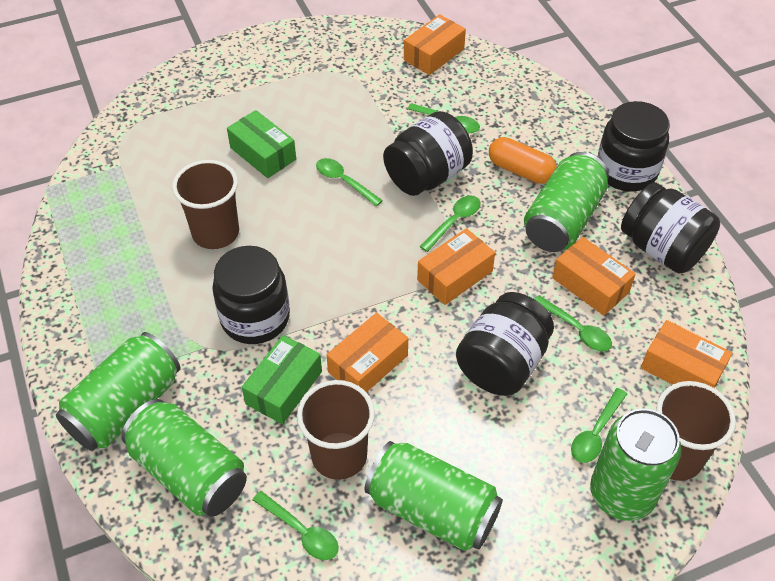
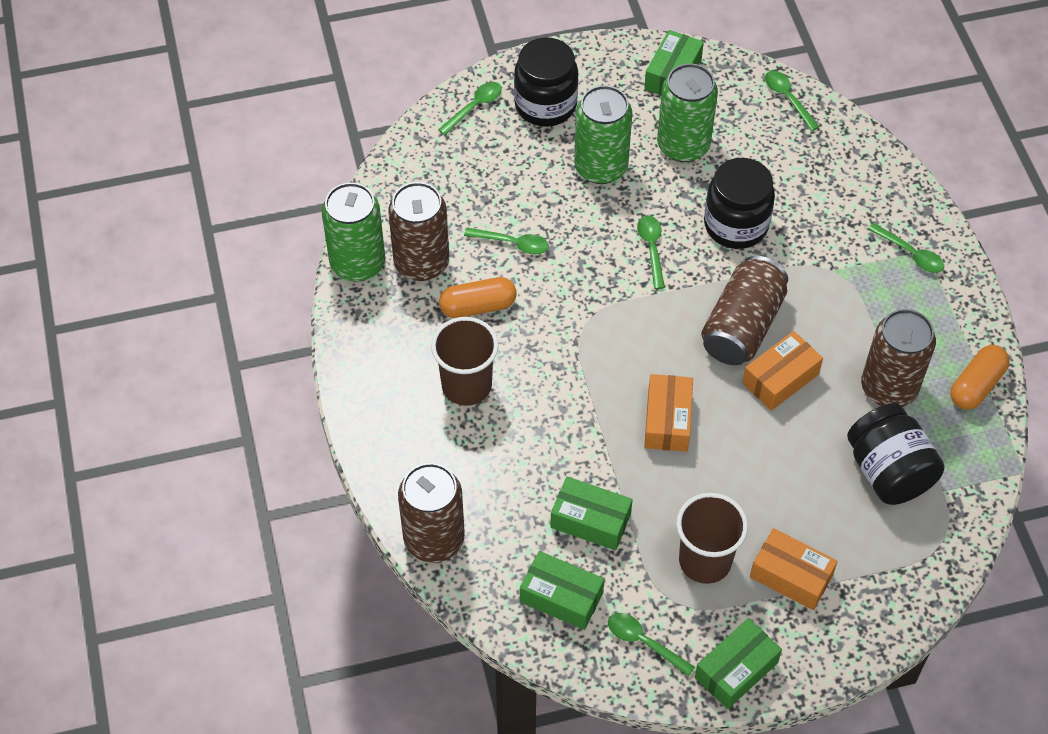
black jar: 5 -> 3
brown can: 0 -> 4
brown cup: 3 -> 2
green box: 2 -> 4
green can: 5 -> 3
orange box: 5 -> 3
orange capsule: 1 -> 2

